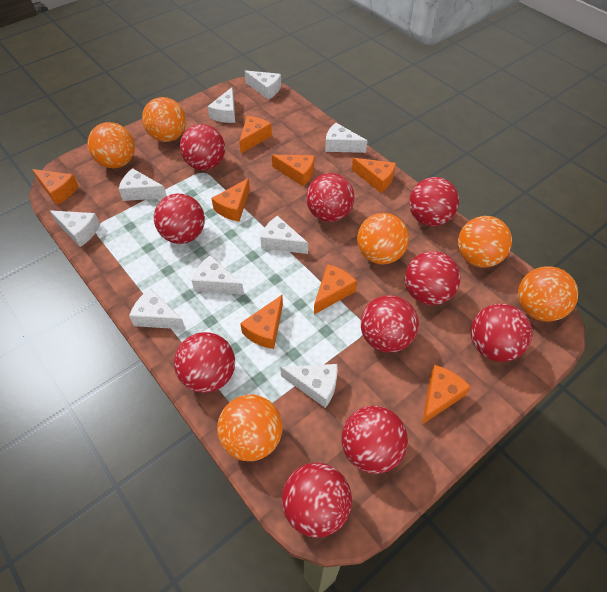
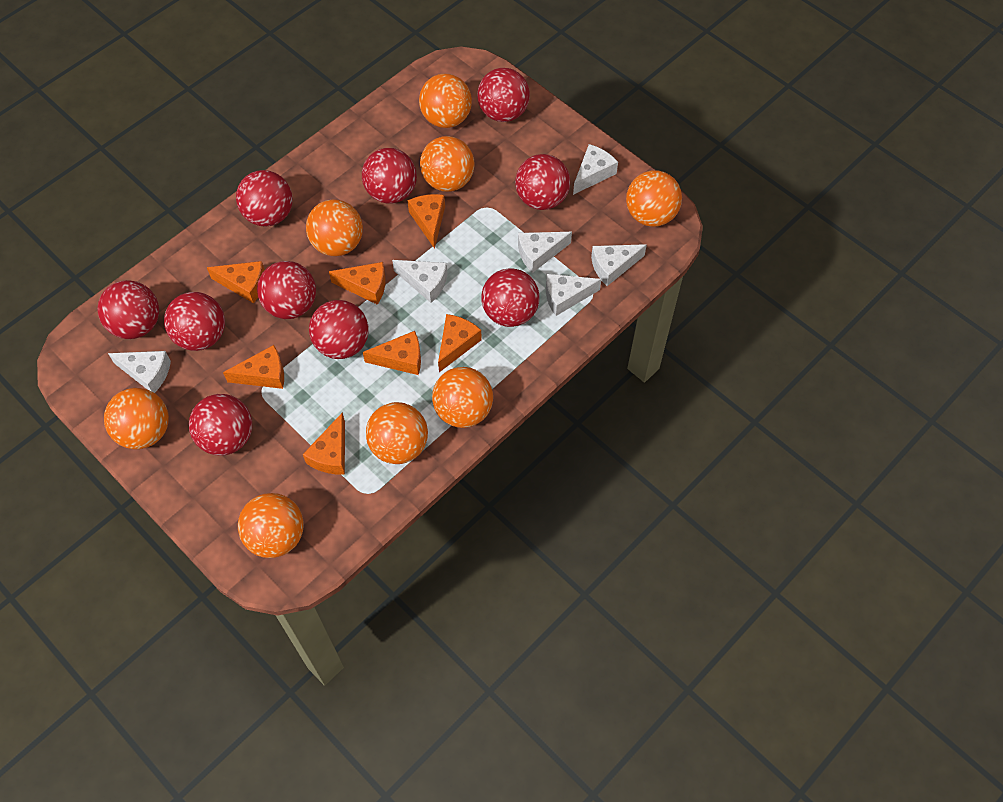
orange ball: 6 -> 8
orange cheese: 8 -> 7
white cheese: 9 -> 6

